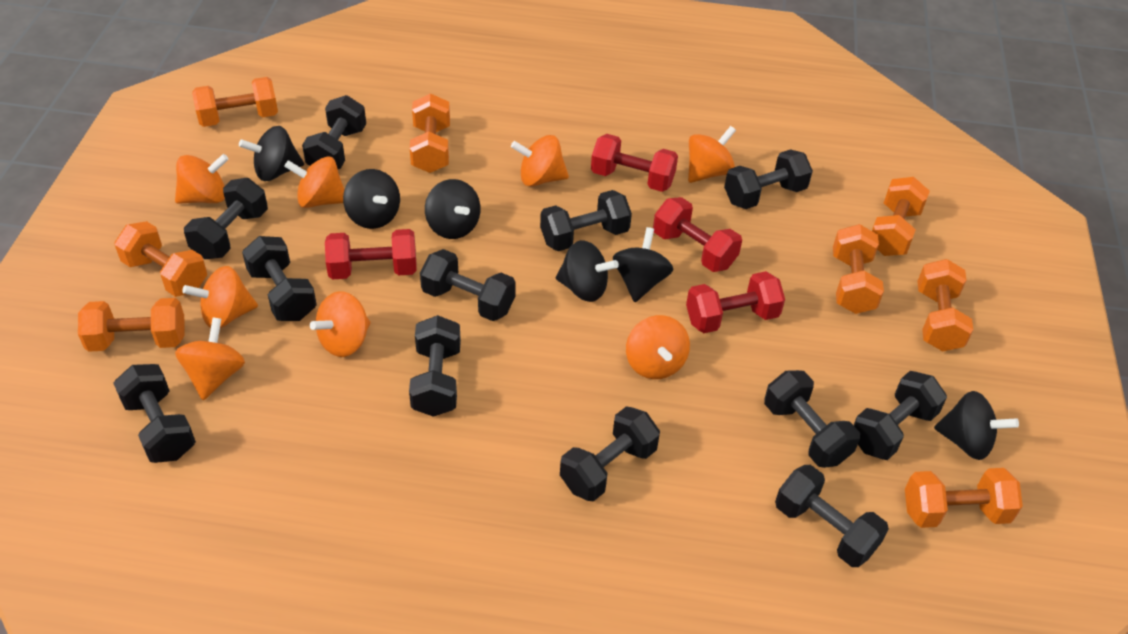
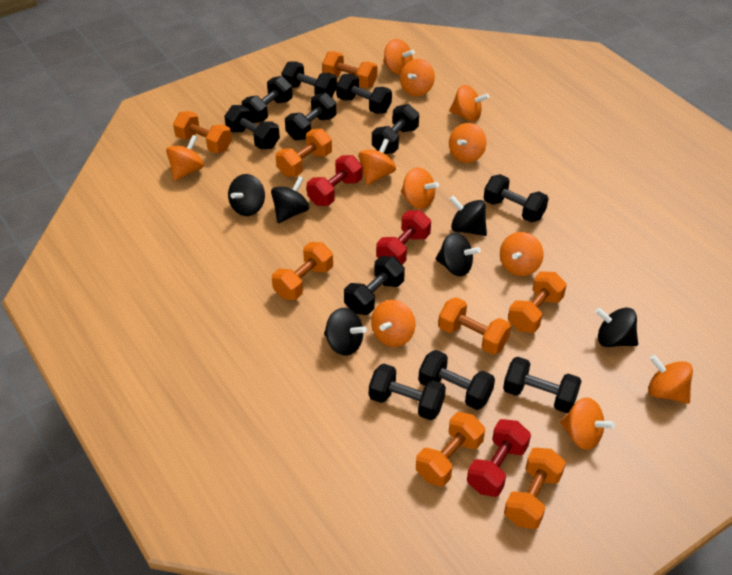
black dumbbell: 12 -> 11
orange spinning top: 8 -> 11
red dumbbell: 4 -> 3

